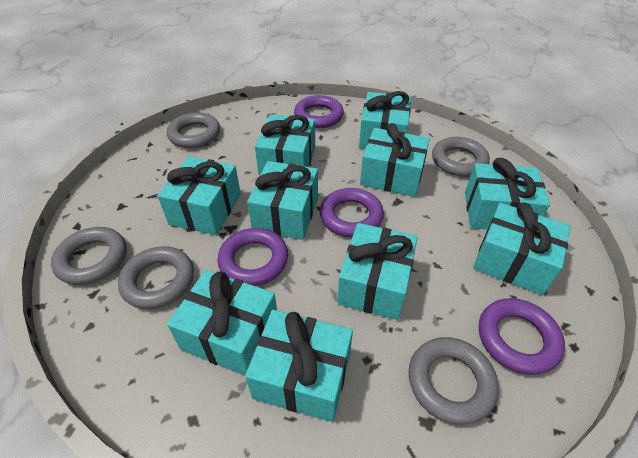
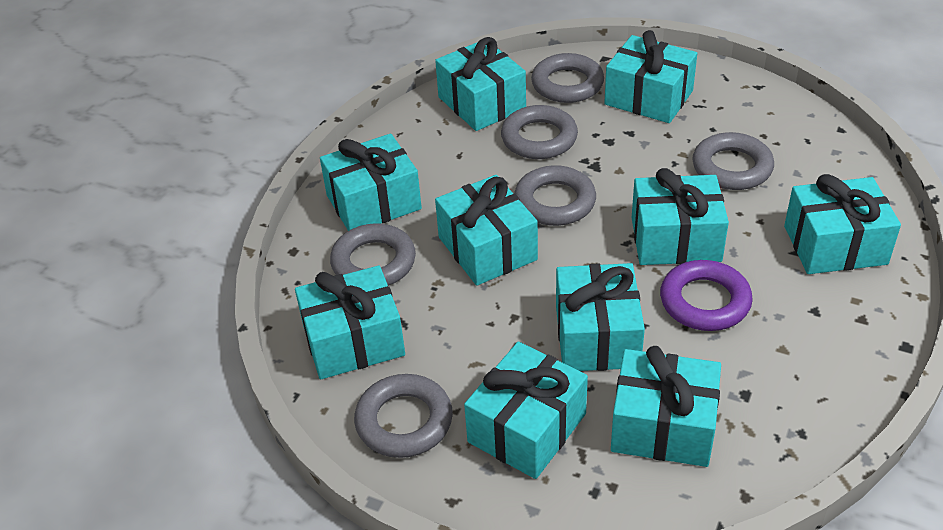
grey ring: 5 -> 6
purple ring: 4 -> 1

